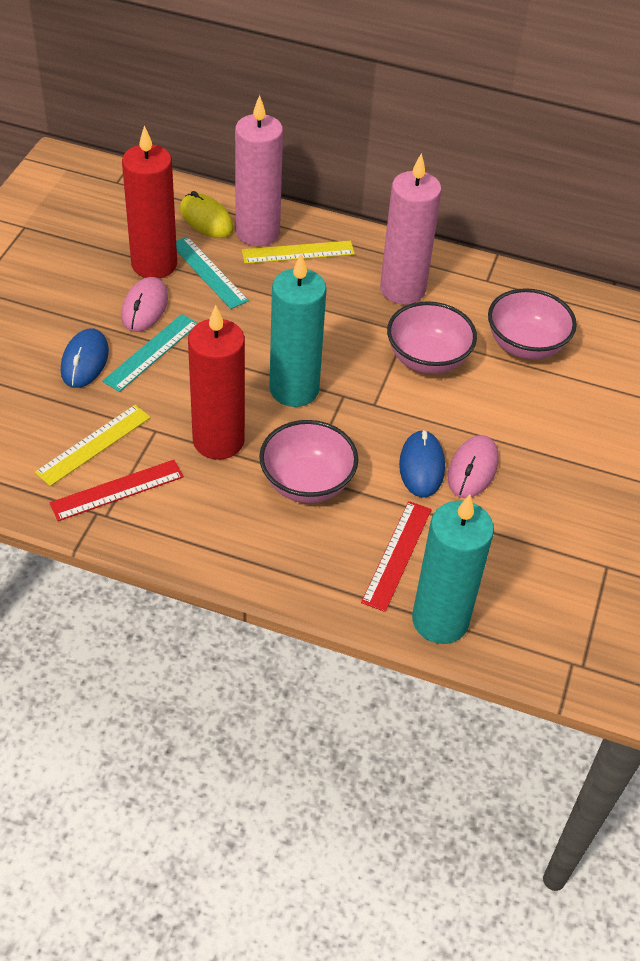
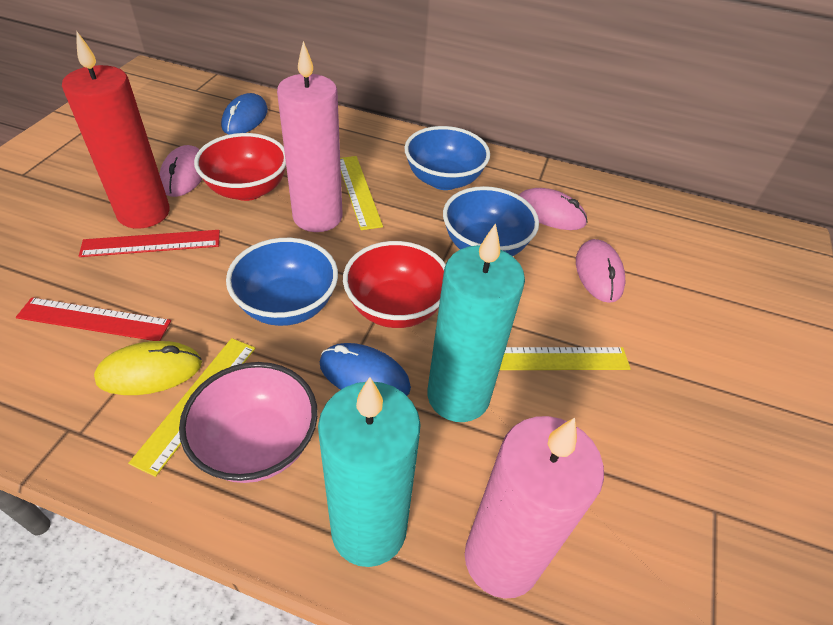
blue bowl: 0 -> 3
pink bowl: 3 -> 1
pink mouse: 2 -> 3
red bowl: 0 -> 2
red candle: 2 -> 1
turquoise ruler: 2 -> 0
yellow ruler: 2 -> 3

